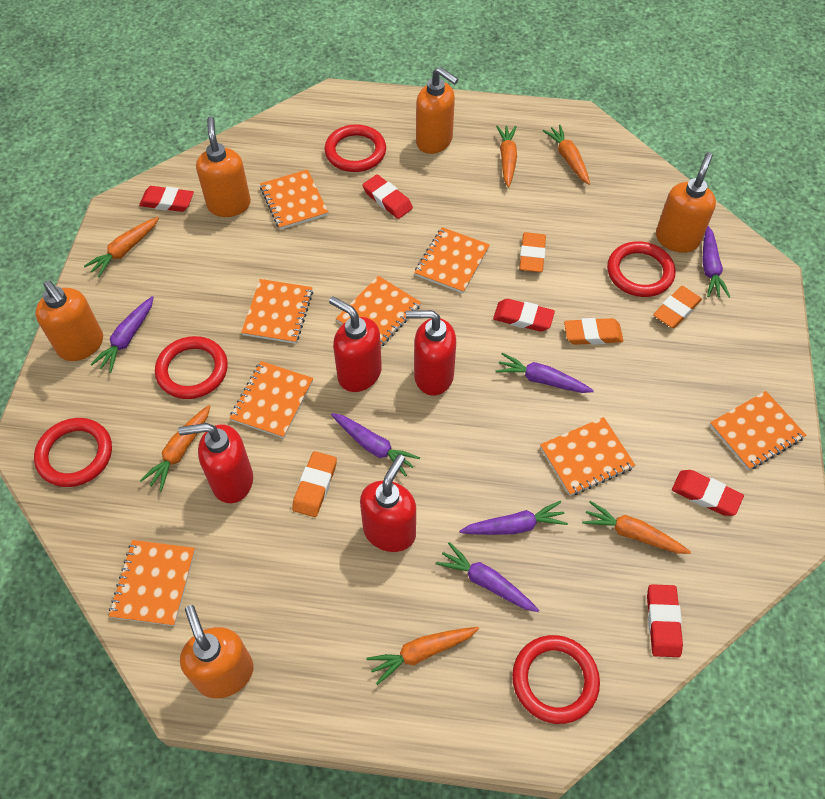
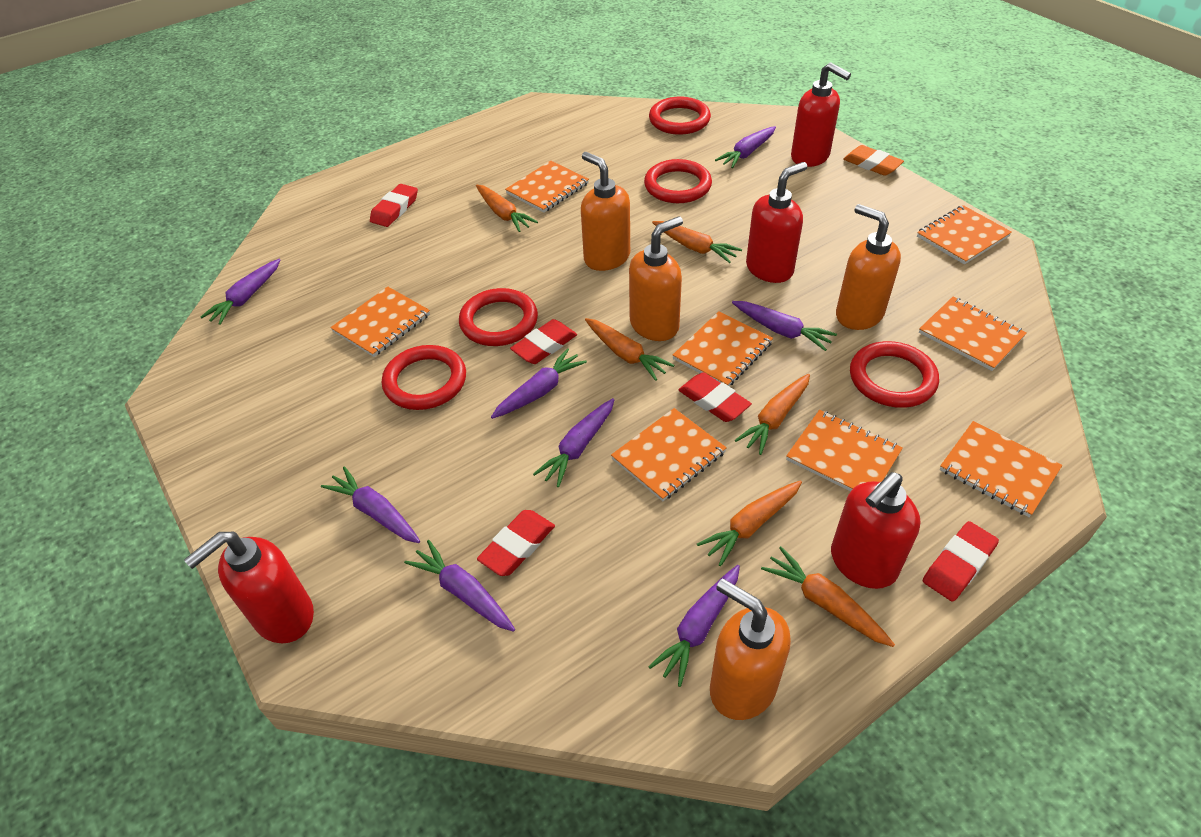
orange eraser: 4 -> 1
orange soap dispenser: 5 -> 4
purple carrot: 6 -> 8

